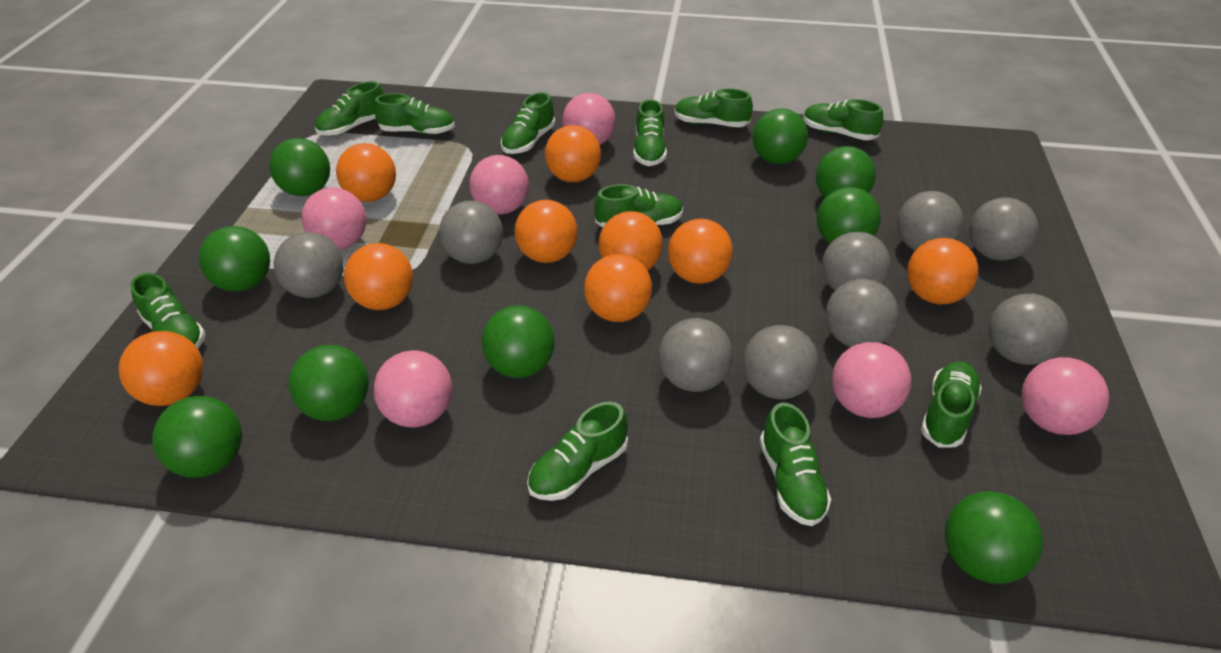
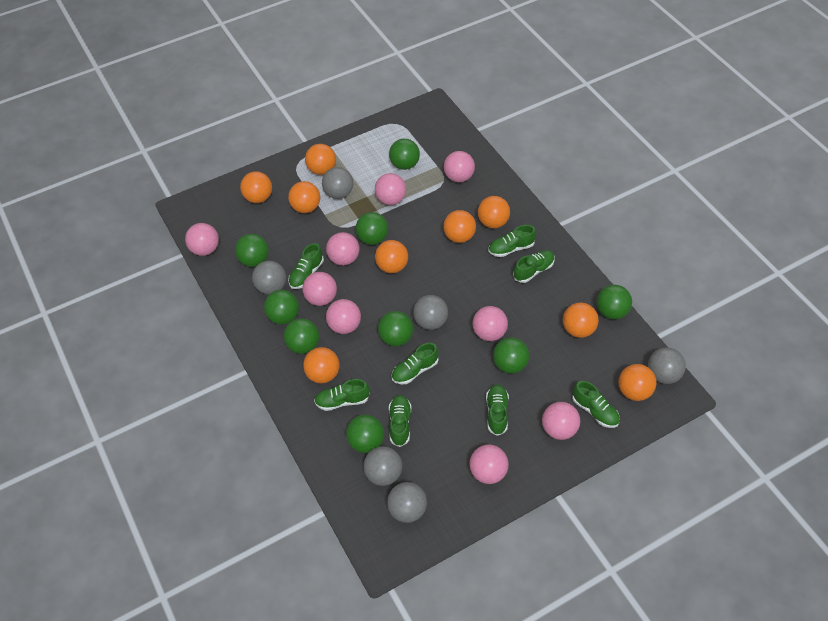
green shoe: 11 -> 8
grey ball: 9 -> 6
pink ball: 6 -> 9

